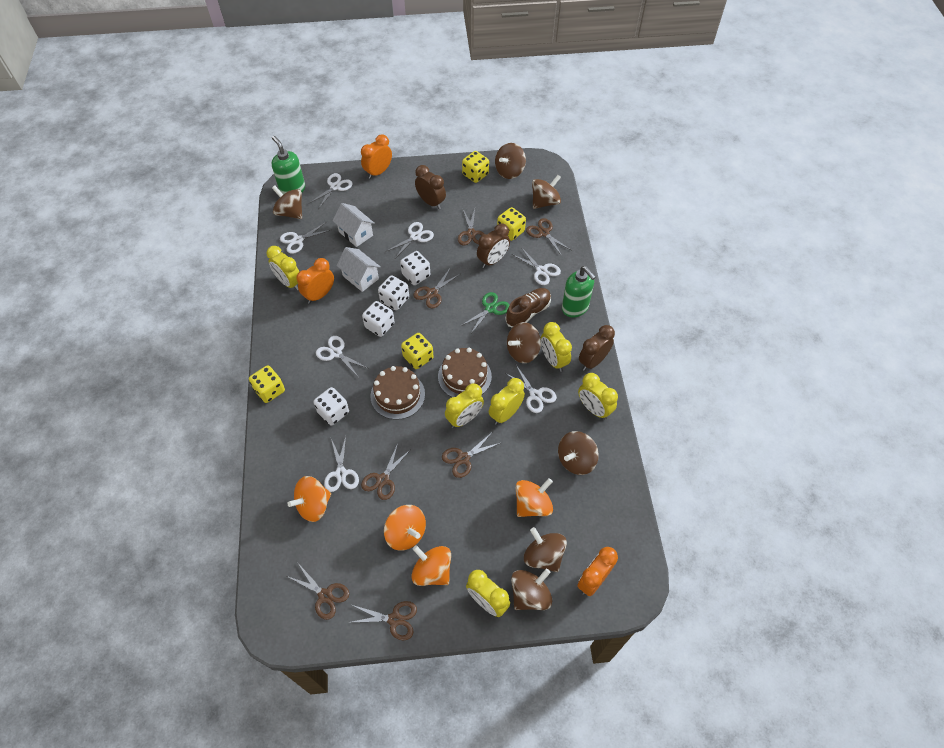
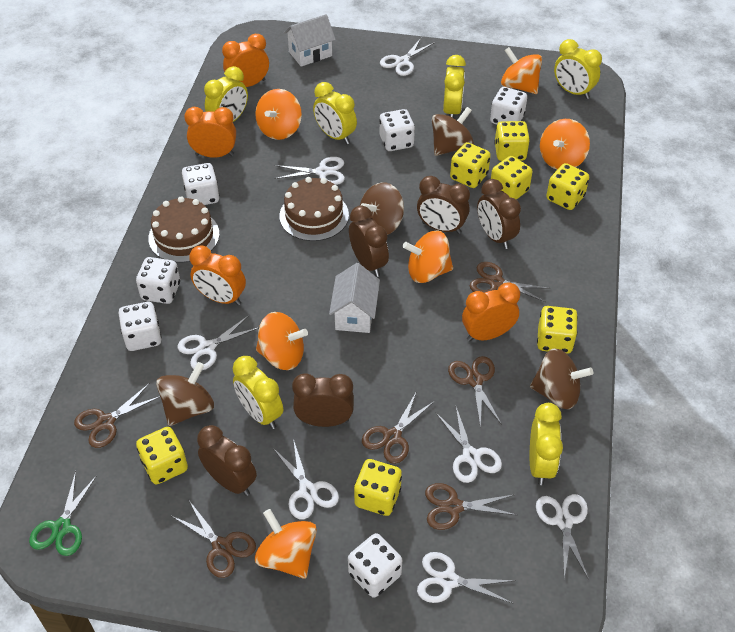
brown clock: 3 -> 5
brown scissors: 7 -> 6
brown shoe: 1 -> 0
brown spinning top: 7 -> 4
green soap dispenser: 2 -> 0
orange clock: 3 -> 4
orange spinning top: 4 -> 6
white dice: 4 -> 6
yellow dice: 4 -> 7

